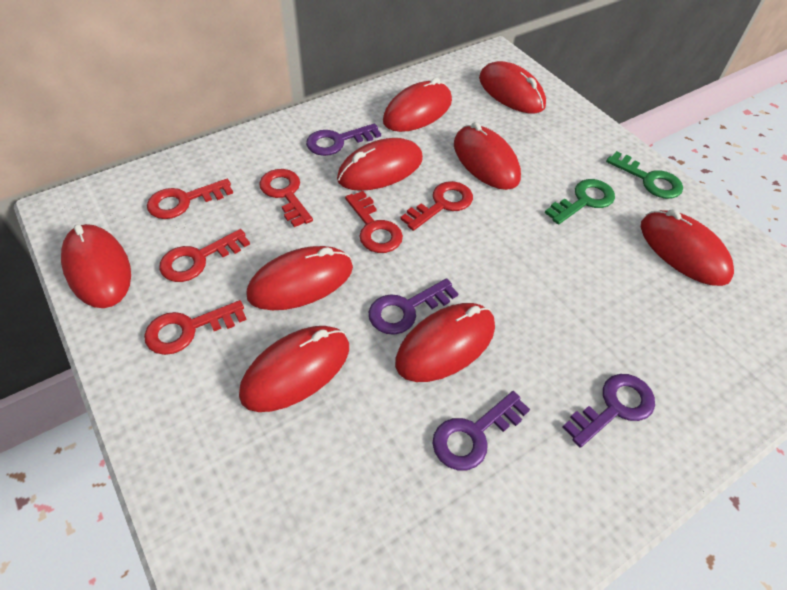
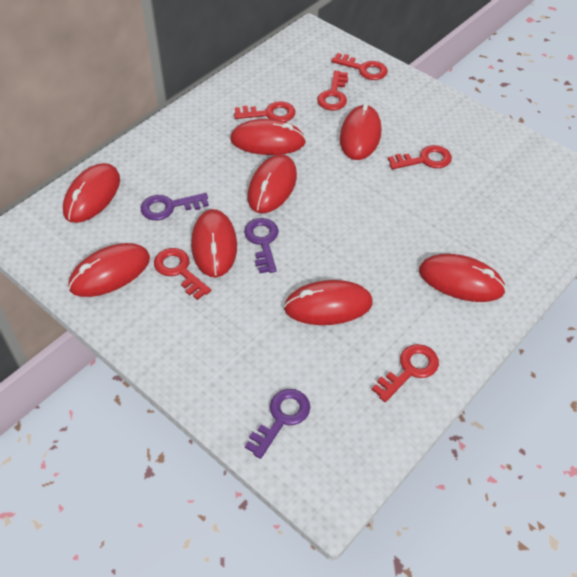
green key: 2 -> 0
purple key: 4 -> 3
red mouse: 9 -> 8

